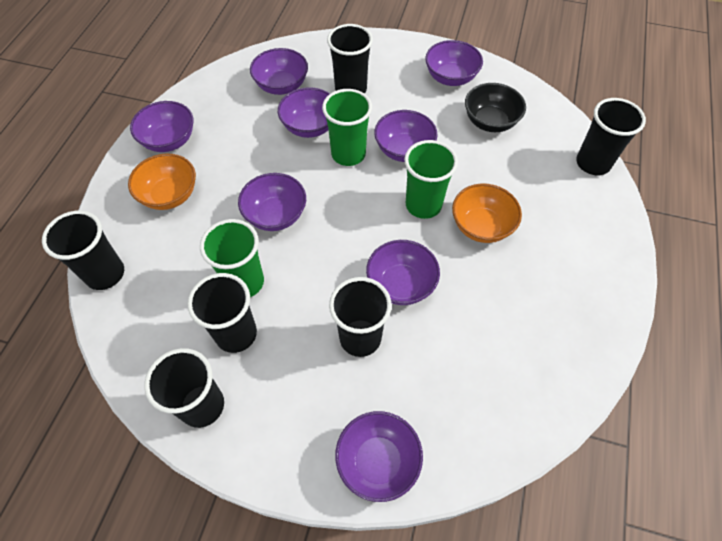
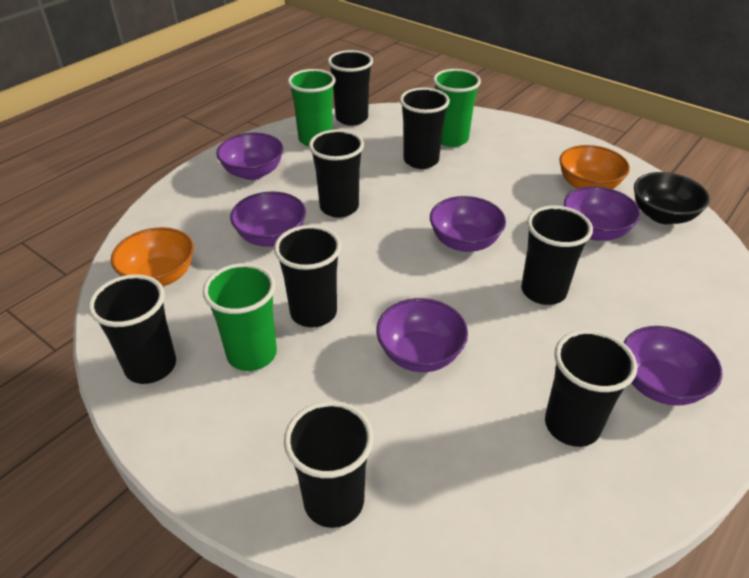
black cup: 6 -> 8
purple bowl: 8 -> 6

